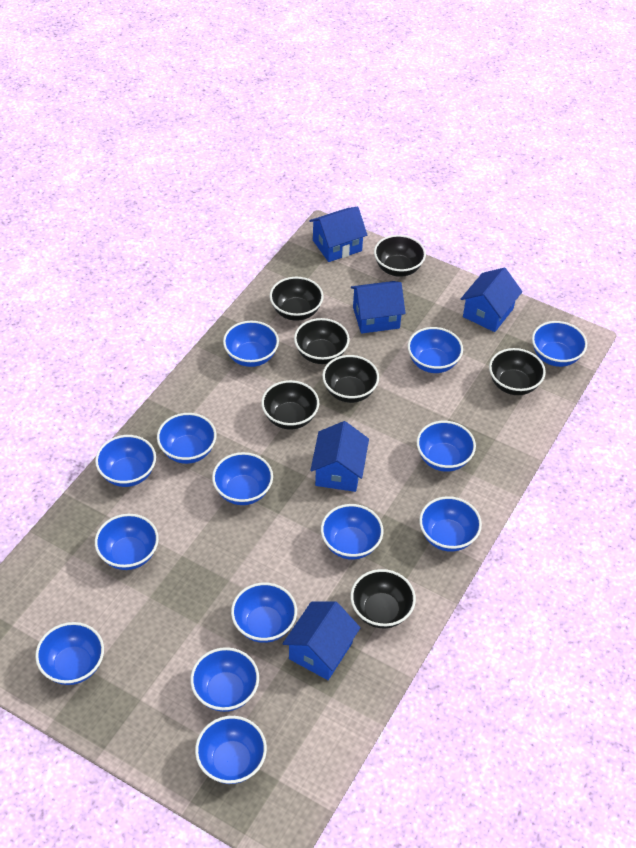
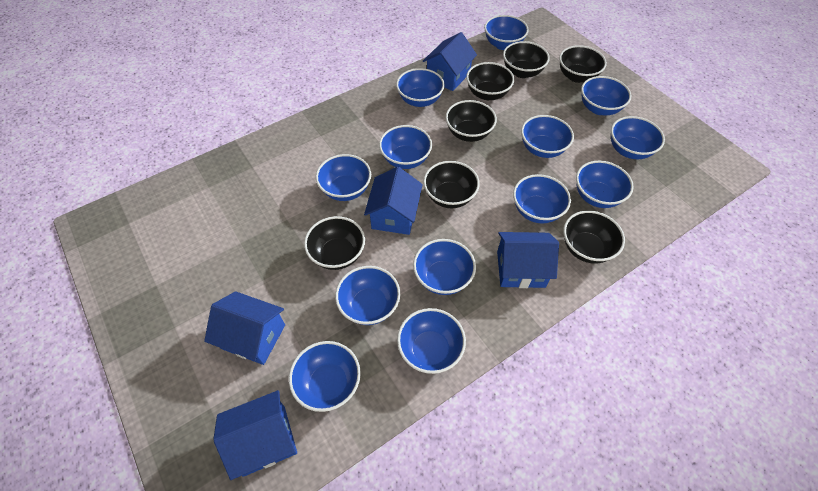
blue bowl: 14 -> 13

